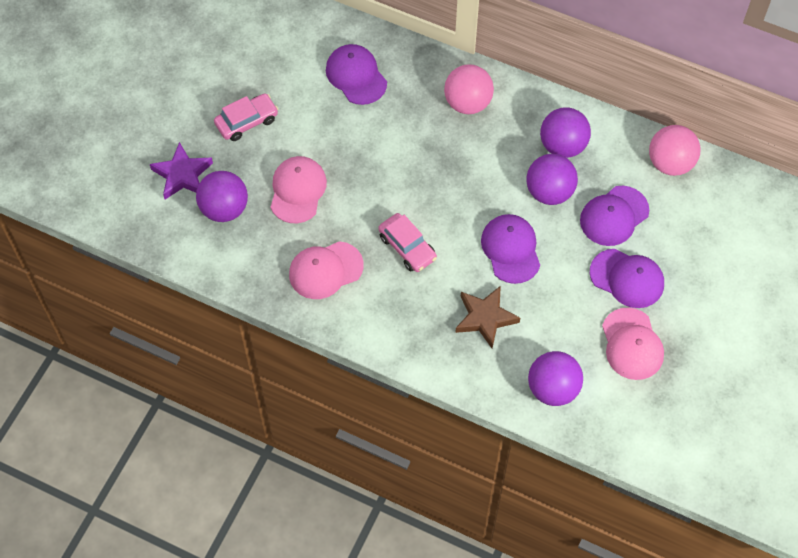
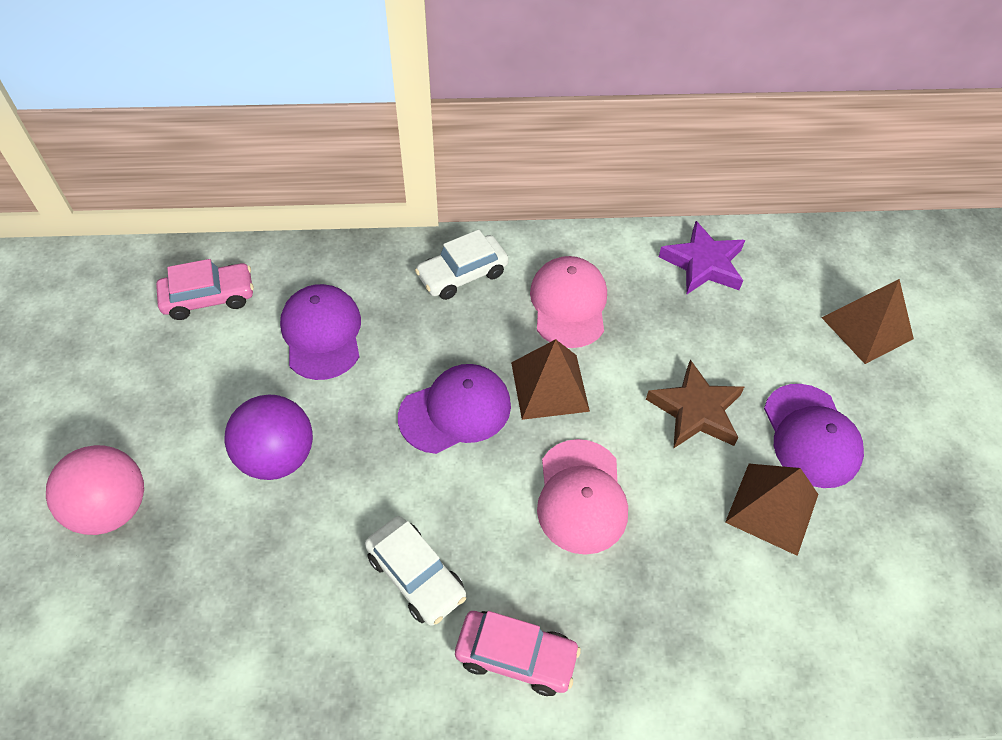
brown pyramid: 0 -> 3
pink ball: 2 -> 1
pink cap: 3 -> 2
purple ball: 4 -> 1
purple cap: 4 -> 3
white car: 0 -> 2

